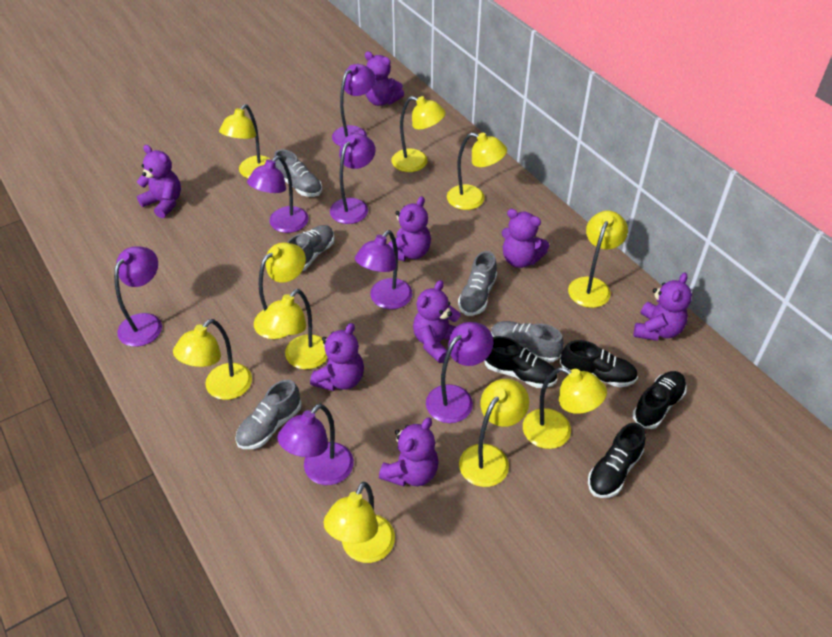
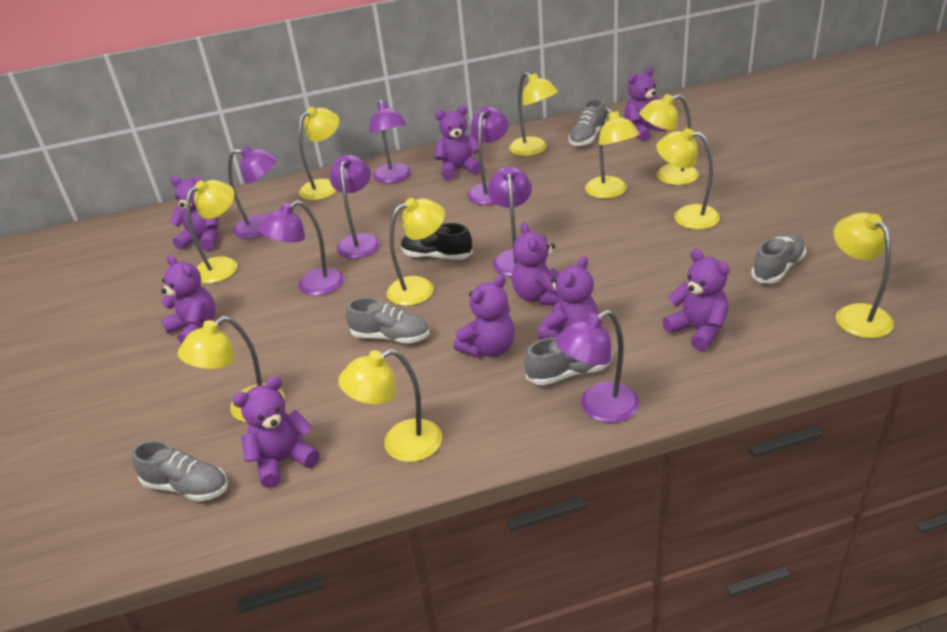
black shoe: 4 -> 1
purple teddy bear: 8 -> 9

